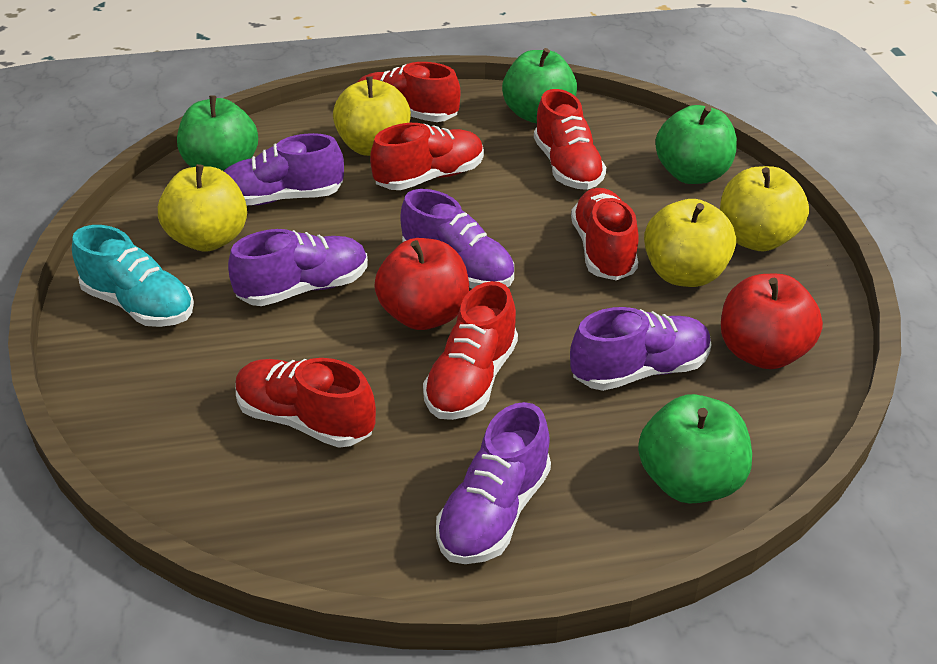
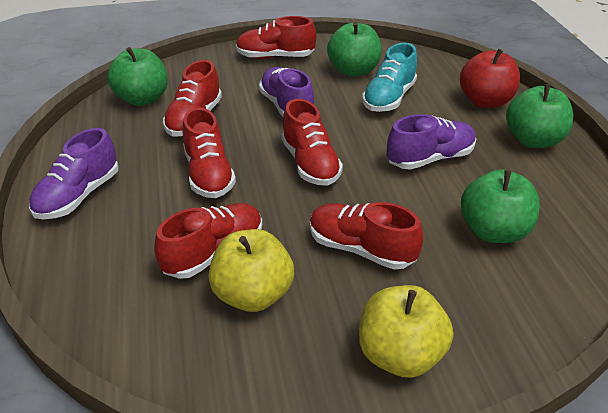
purple shoe: 5 -> 3
red apple: 2 -> 1
yellow apple: 4 -> 2

